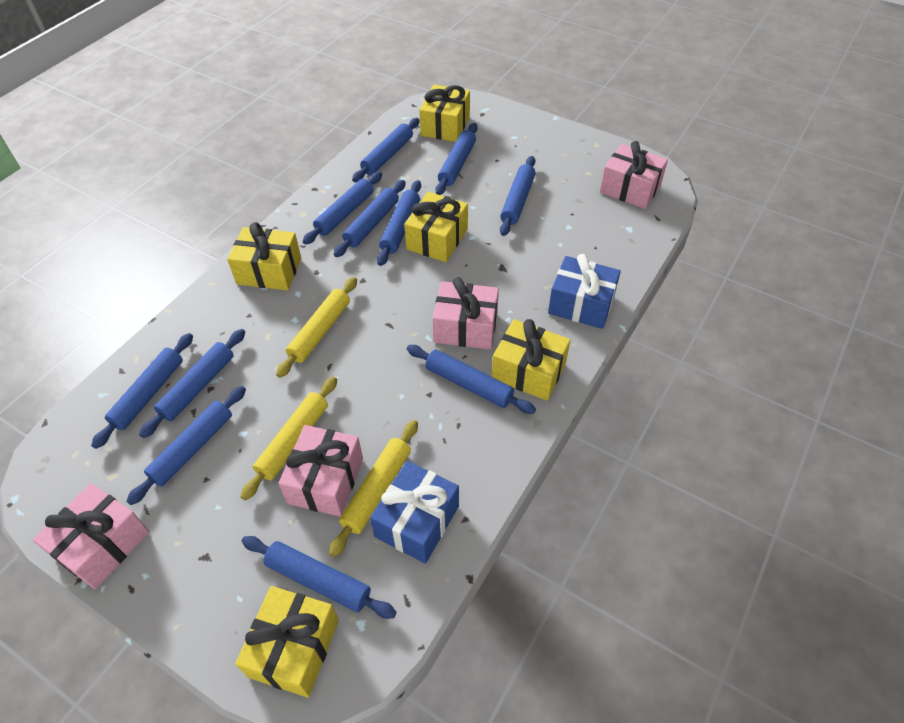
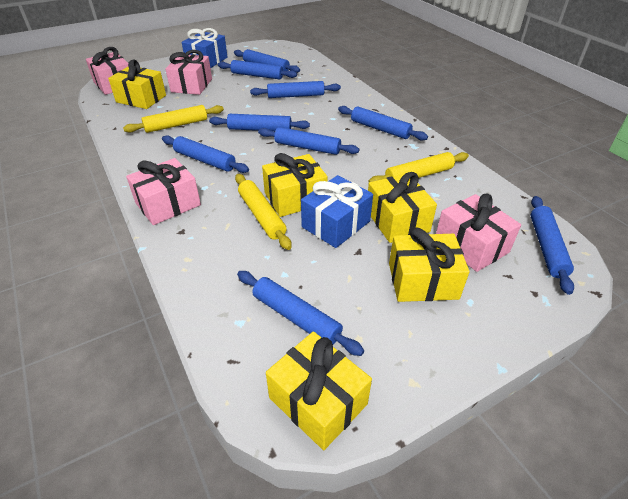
blue rolling pin: 11 -> 9

